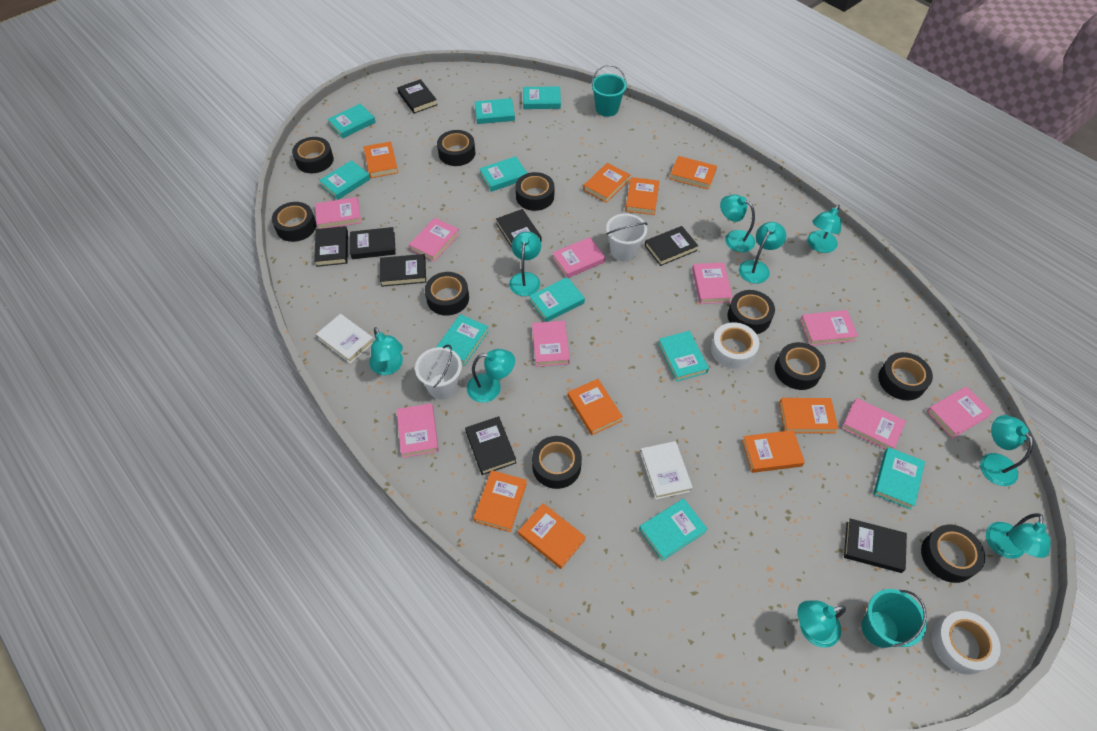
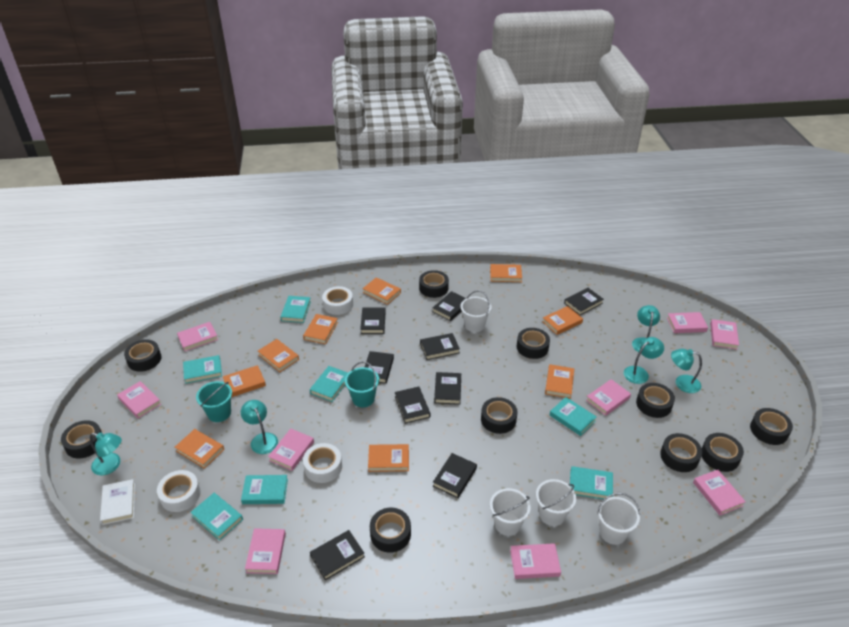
black book: 8 -> 9
turquoise book: 10 -> 7
turquoise lamp: 9 -> 5
white book: 2 -> 1
white bucket: 2 -> 4
white tape: 2 -> 3

